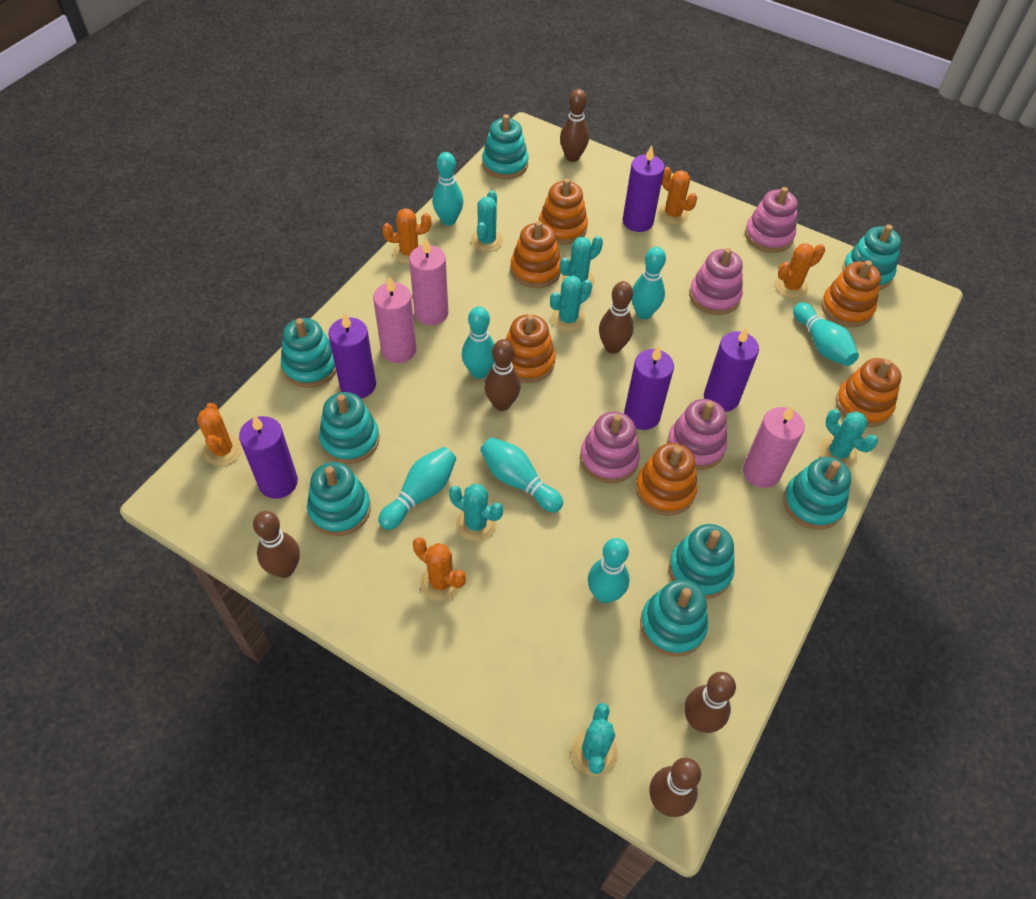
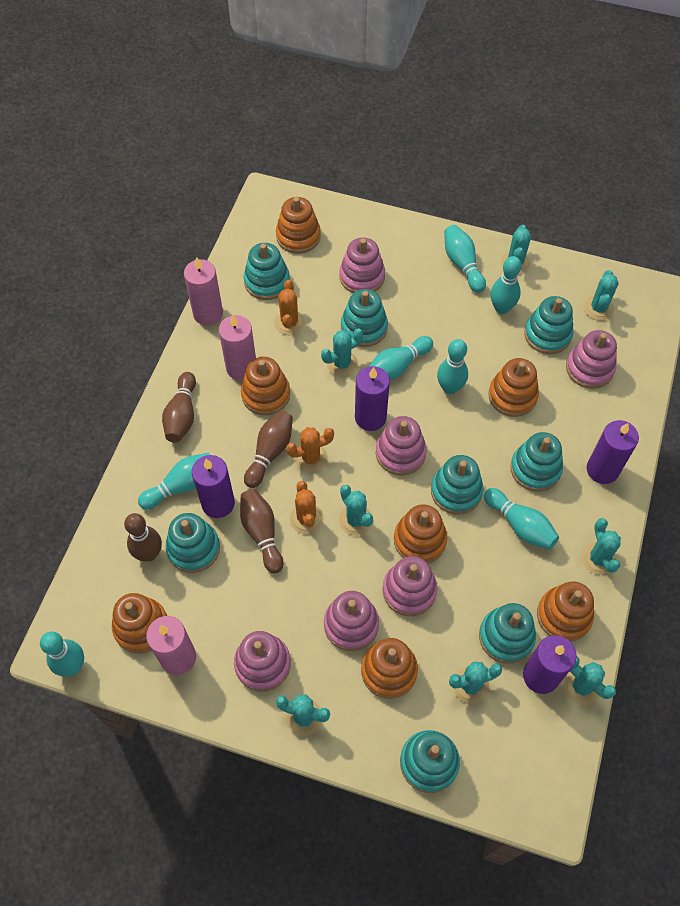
brown bowling pin: 6 -> 4
orange cactus: 5 -> 3
orange stacking toy: 6 -> 7
pink stacking toy: 4 -> 6
purple candle: 5 -> 4
turquoise cactus: 6 -> 8

